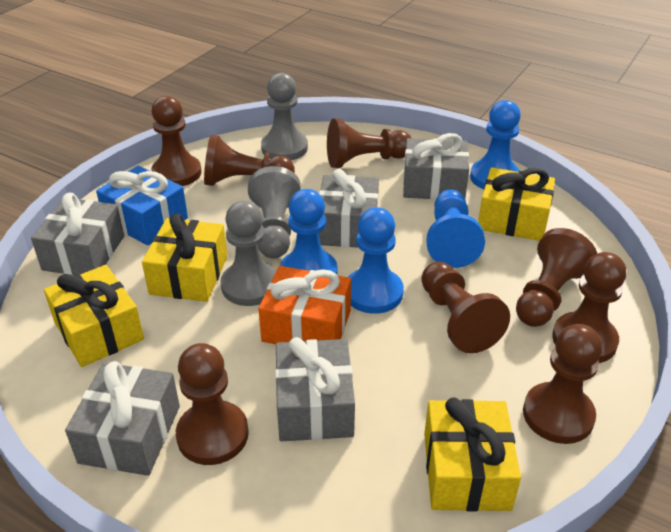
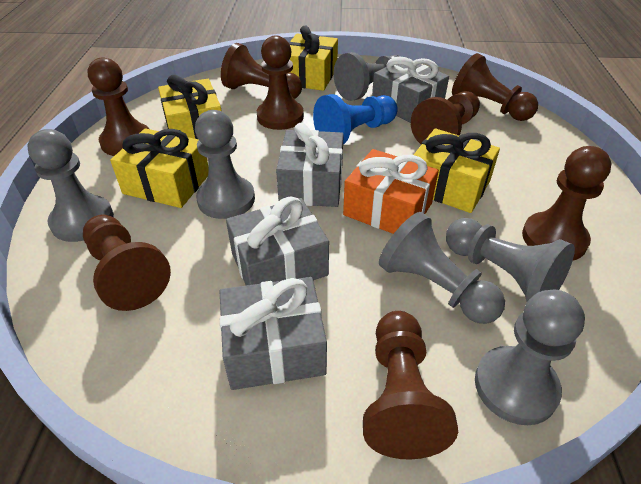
blue gift: 1 -> 0
blue pawn: 4 -> 1
grey gift: 5 -> 4
grey pawn: 3 -> 6

